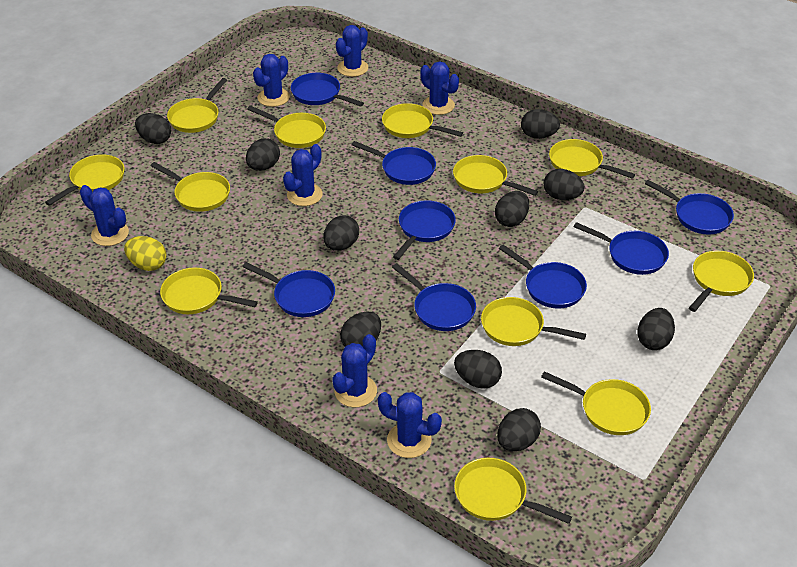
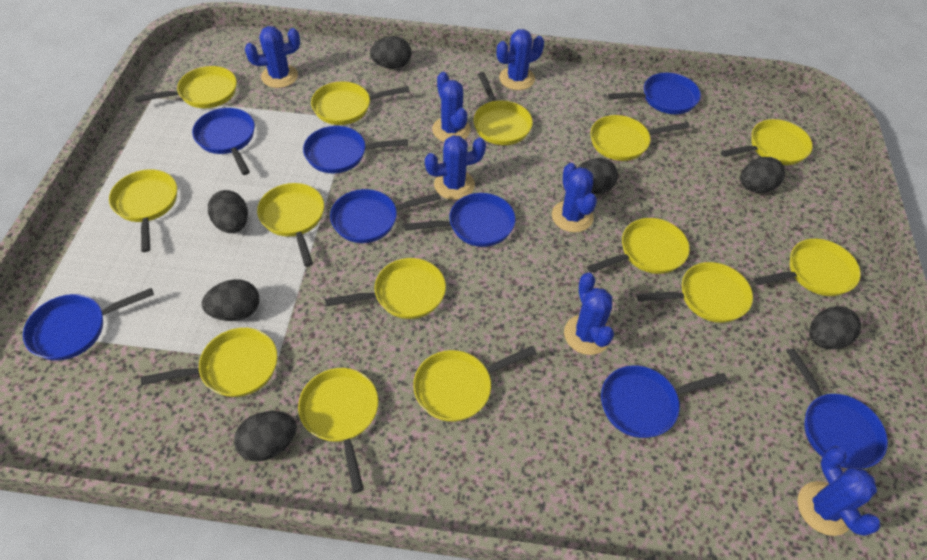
black egg: 10 -> 7
yellow egg: 1 -> 0
yellow pan: 12 -> 14

